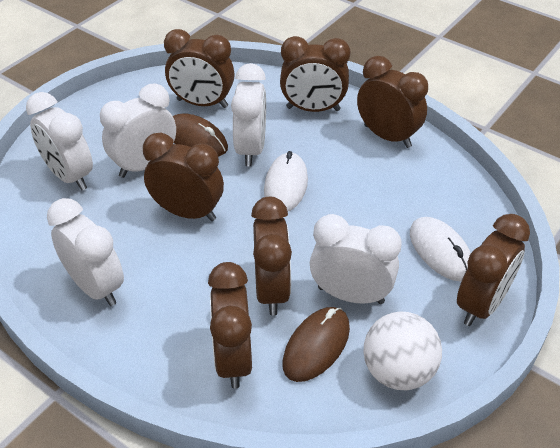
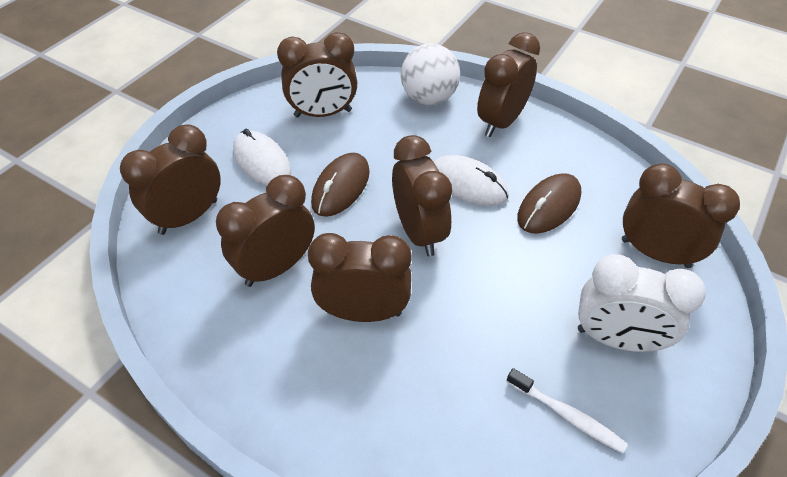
white clock: 5 -> 1
white toothbrush: 0 -> 1

